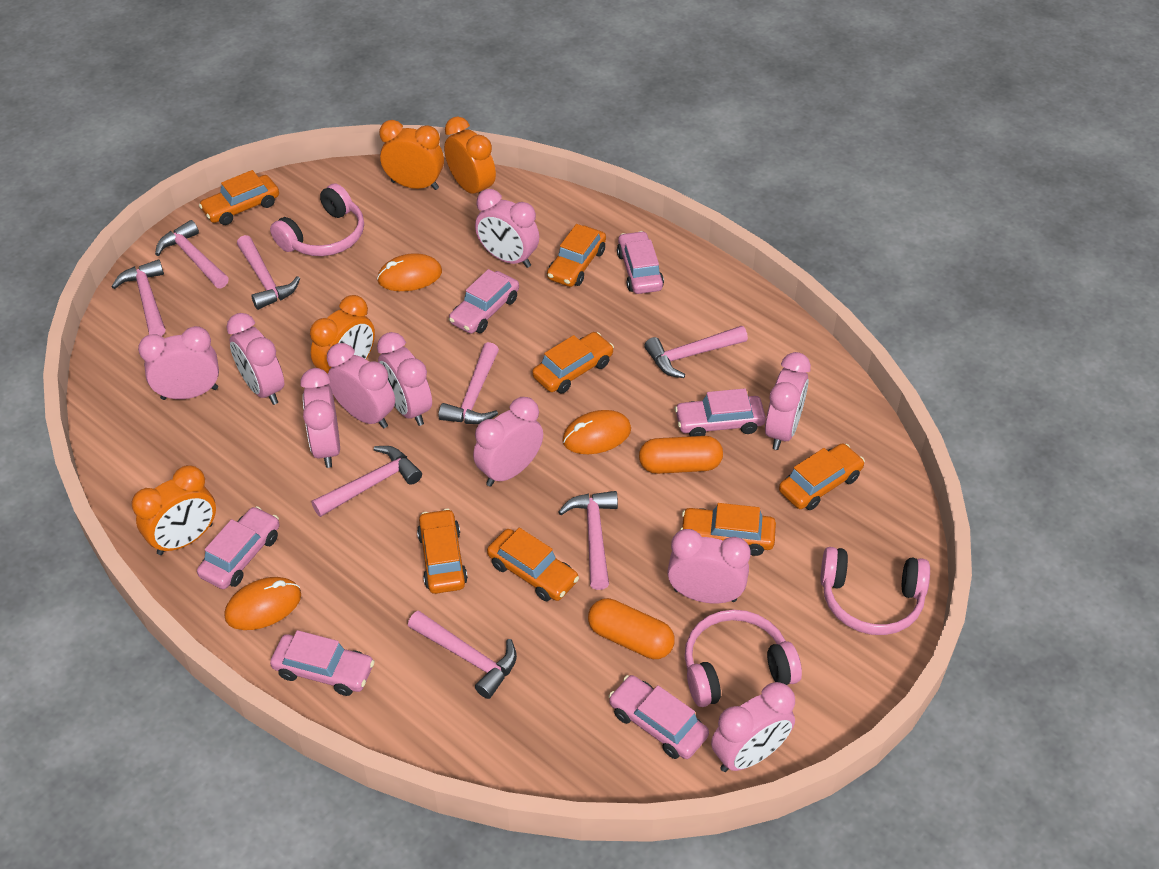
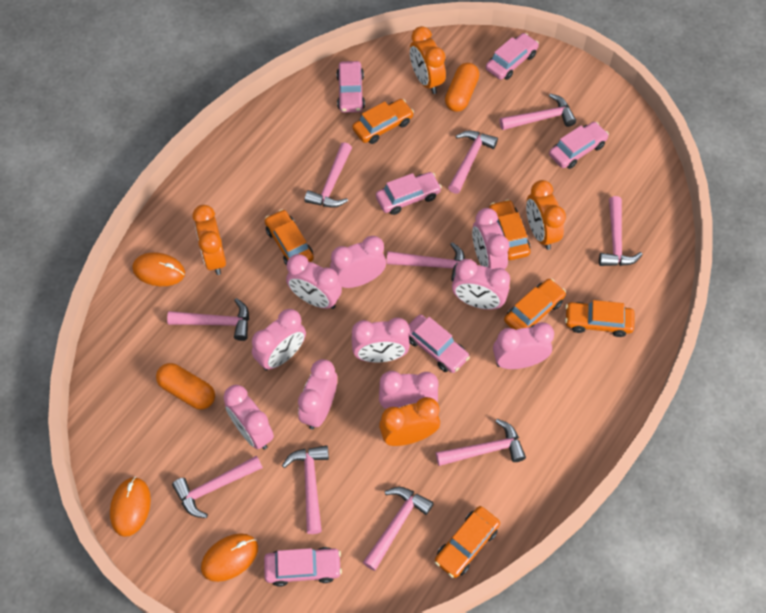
orange car: 7 -> 6
pink hammer: 8 -> 10
pink headphones: 3 -> 0

